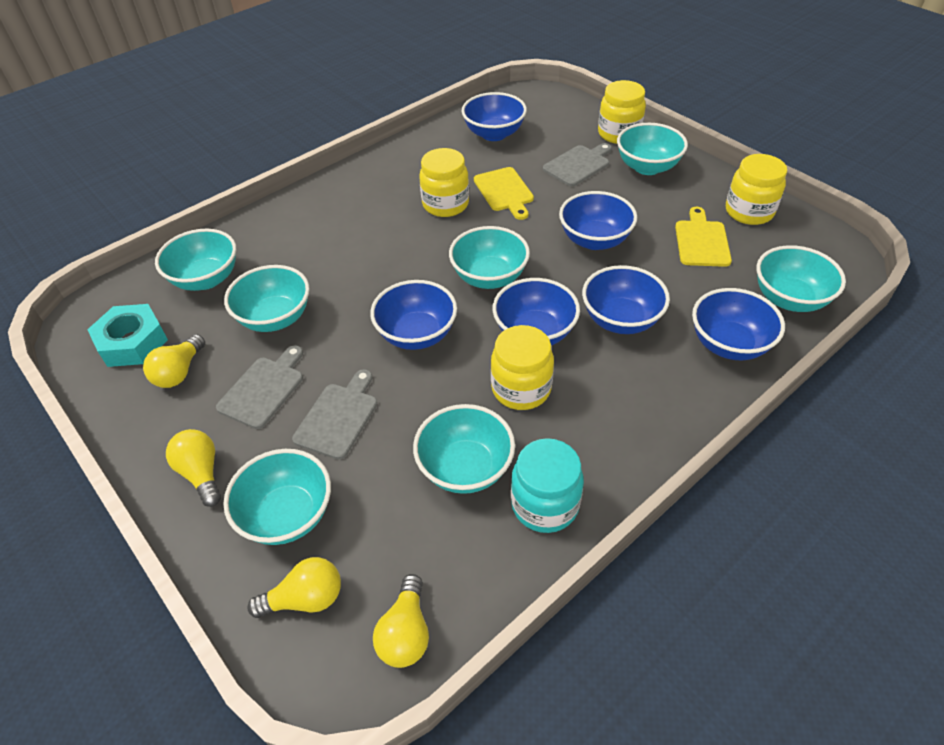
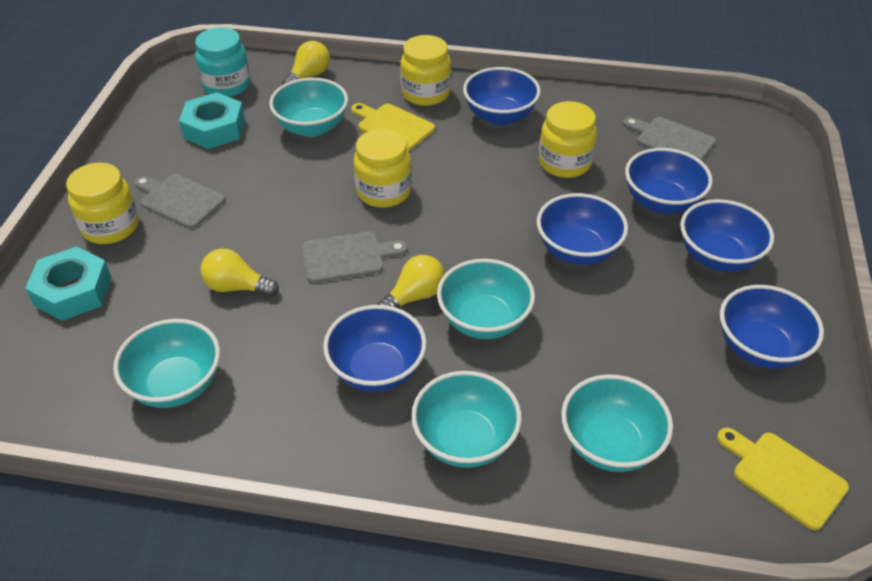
turquoise bowl: 7 -> 5
turquoise nut: 1 -> 2
yellow light bulb: 4 -> 3

